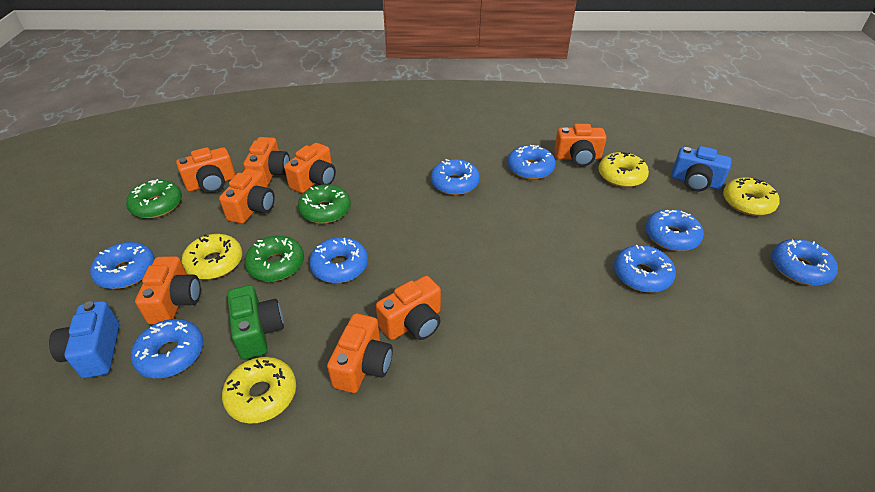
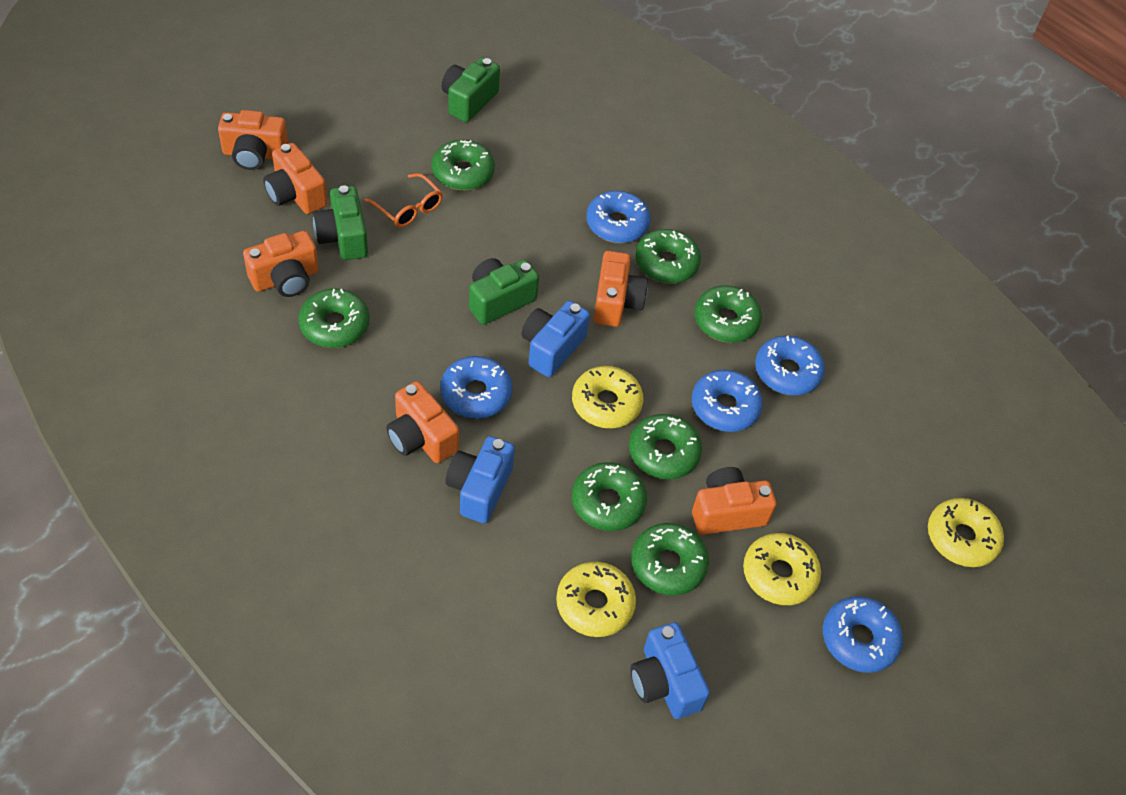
blue camera: 2 -> 3
blue donut: 8 -> 5
green camera: 1 -> 3
green donut: 3 -> 7
orange camera: 8 -> 6
orange glasses: 0 -> 1

